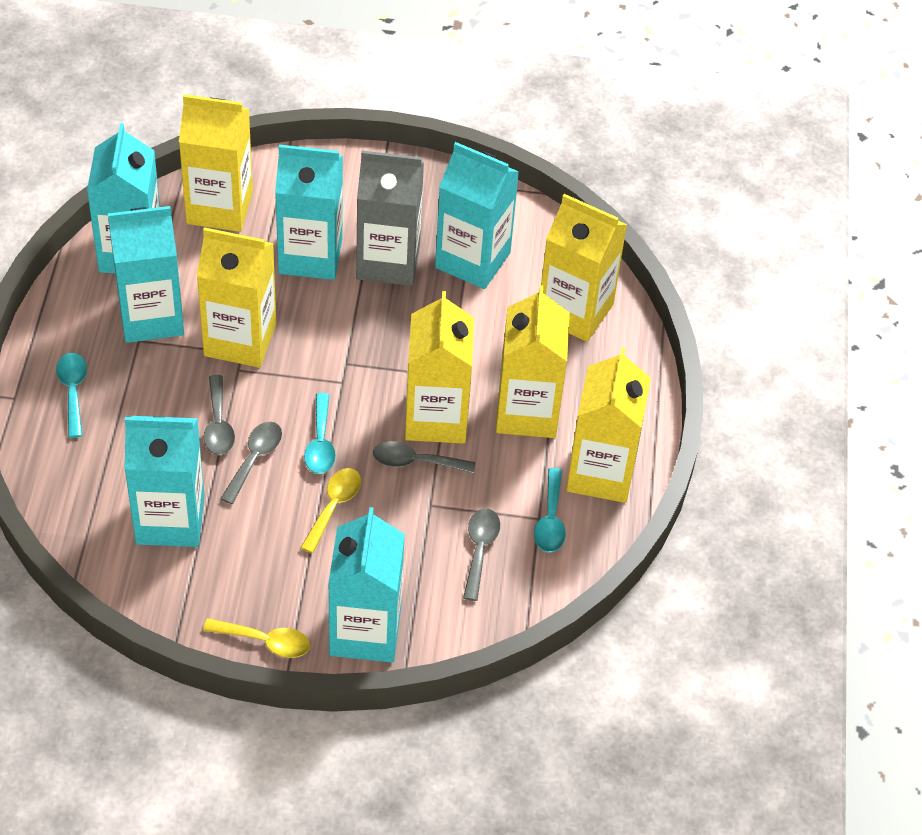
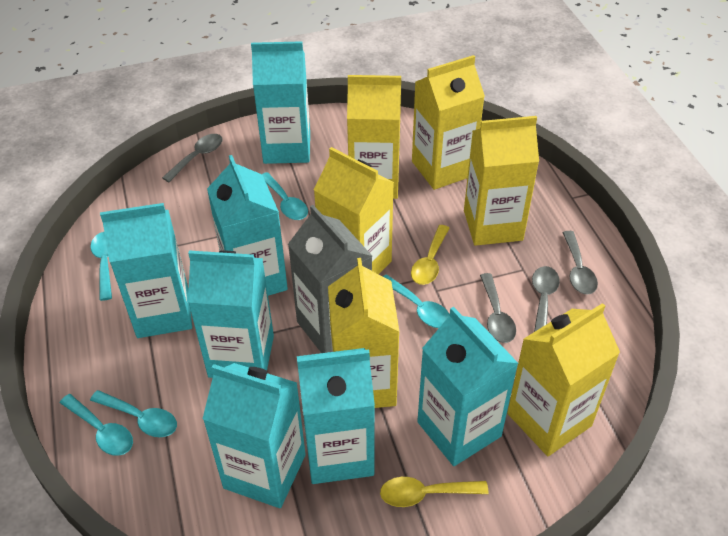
turquoise carton: 6 -> 7
turquoise spoon: 3 -> 5

